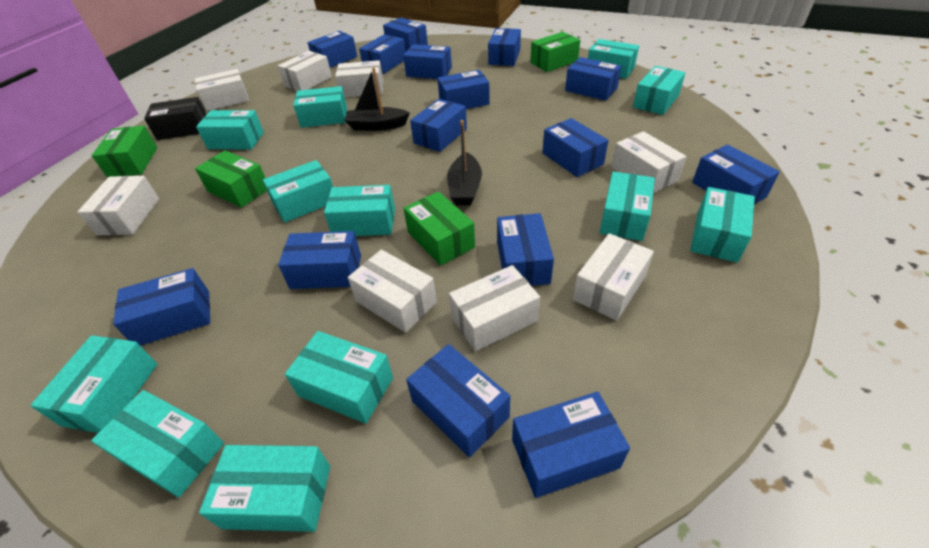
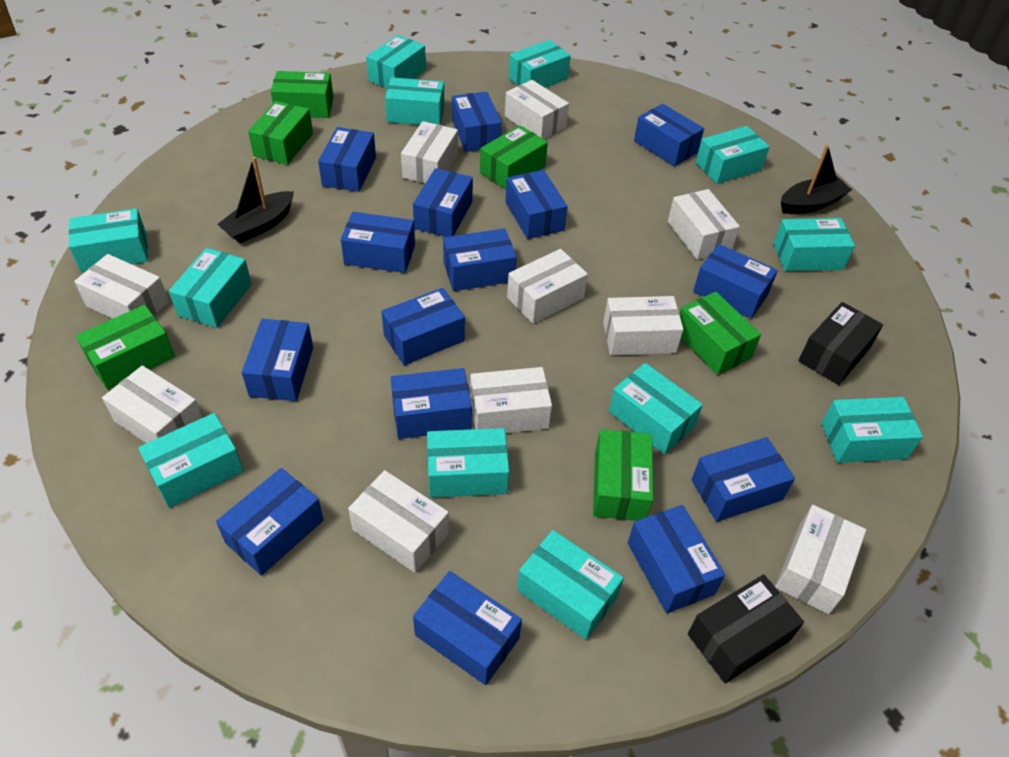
black box: 1 -> 2
green box: 4 -> 6
white box: 8 -> 10

